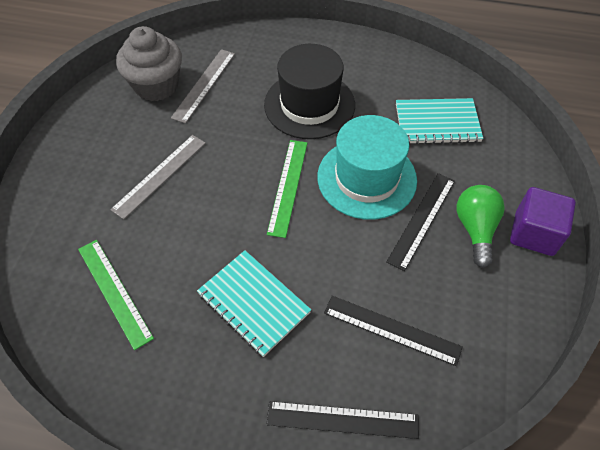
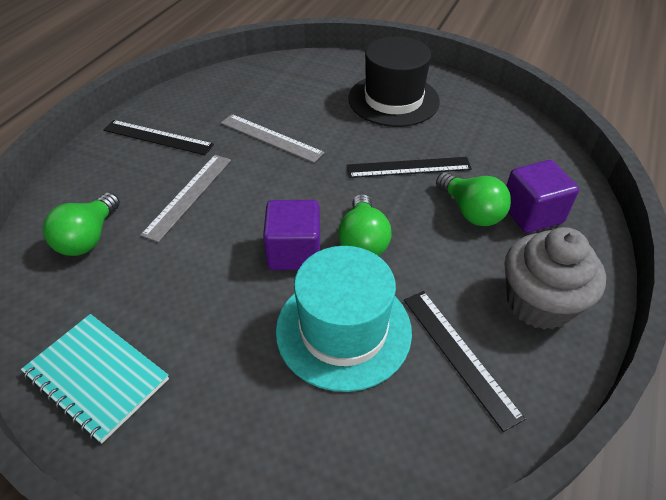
green light bulb: 1 -> 3
green ruler: 2 -> 0
purple cube: 1 -> 2
turquoise notebook: 2 -> 1

